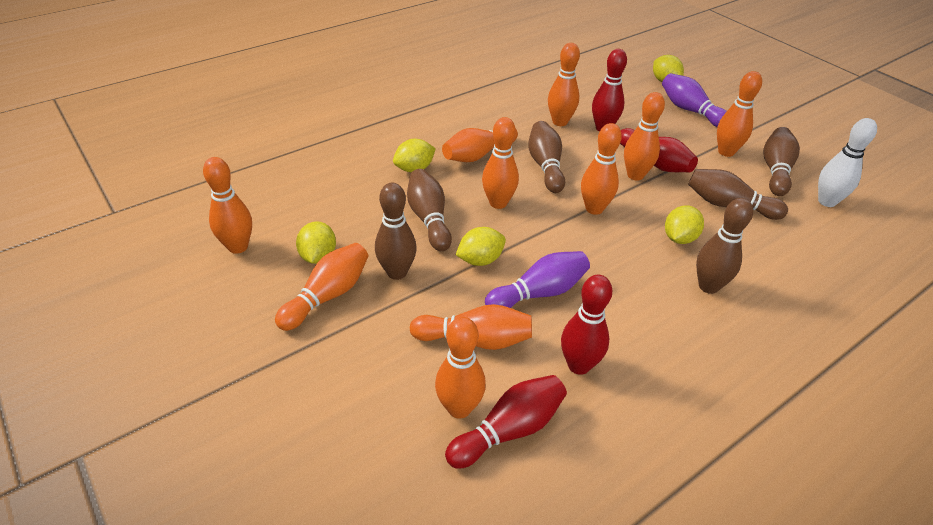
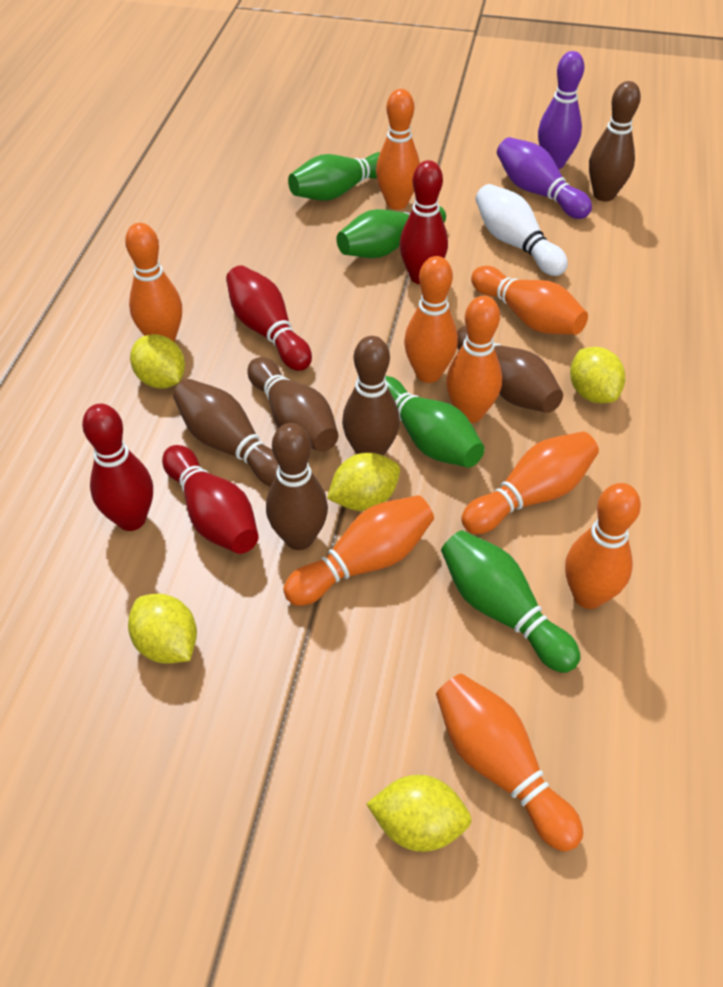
green bowling pin: 0 -> 4
orange bowling pin: 10 -> 9

